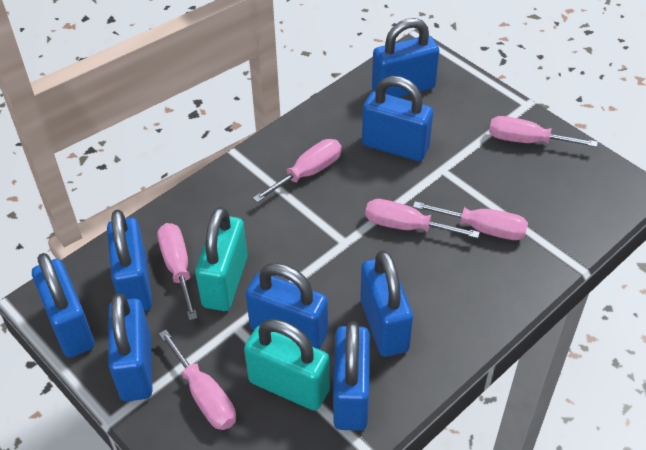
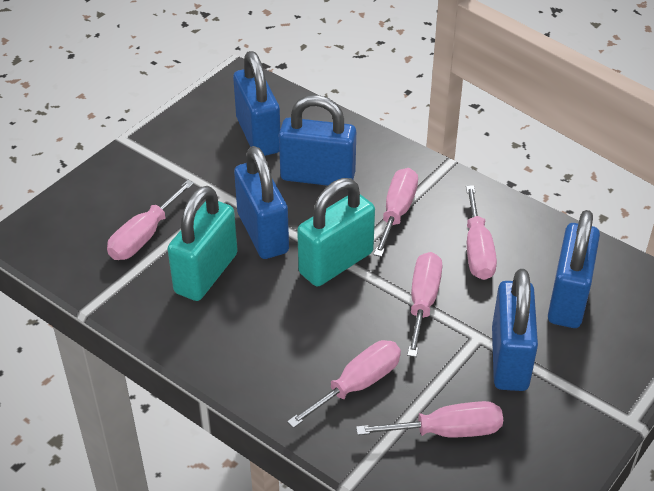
blue padlock: 8 -> 5

